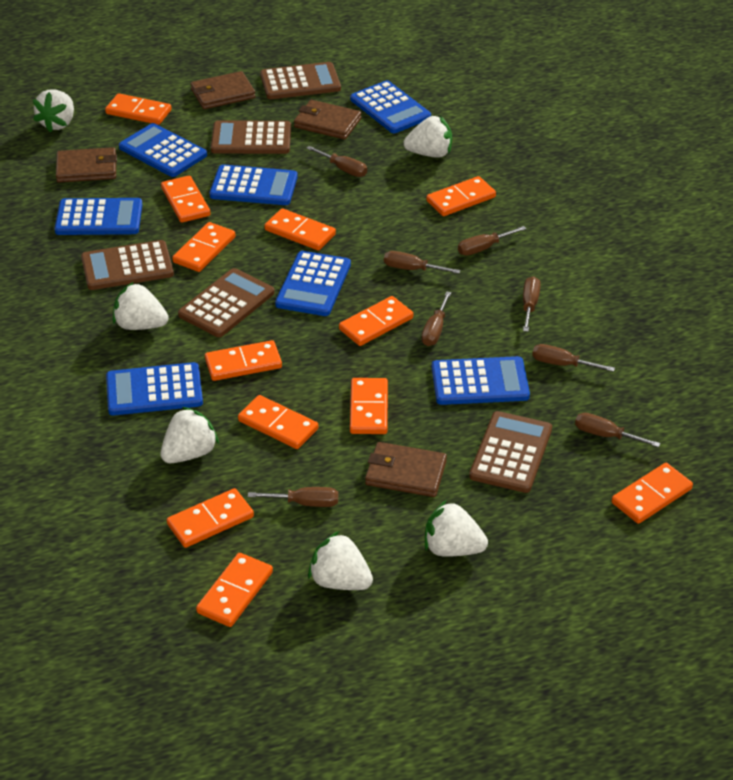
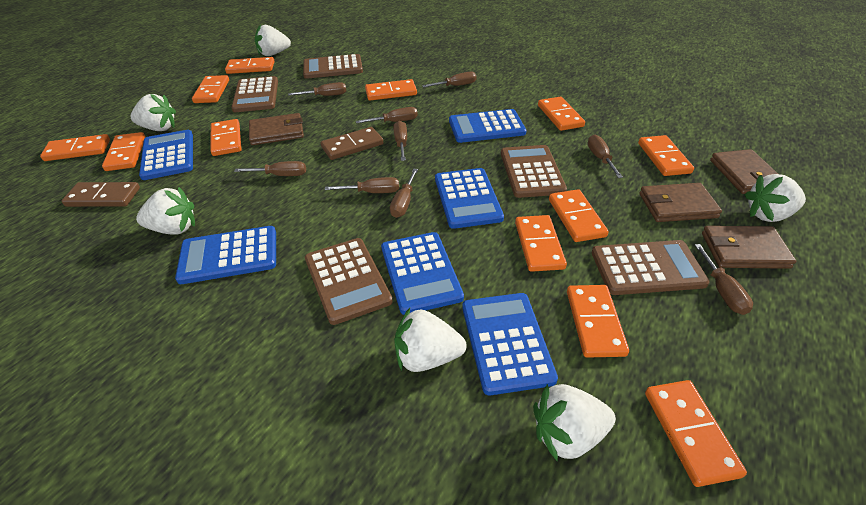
blue calculator: 7 -> 6
brown domino: 0 -> 2
brown screwdriver: 8 -> 9

